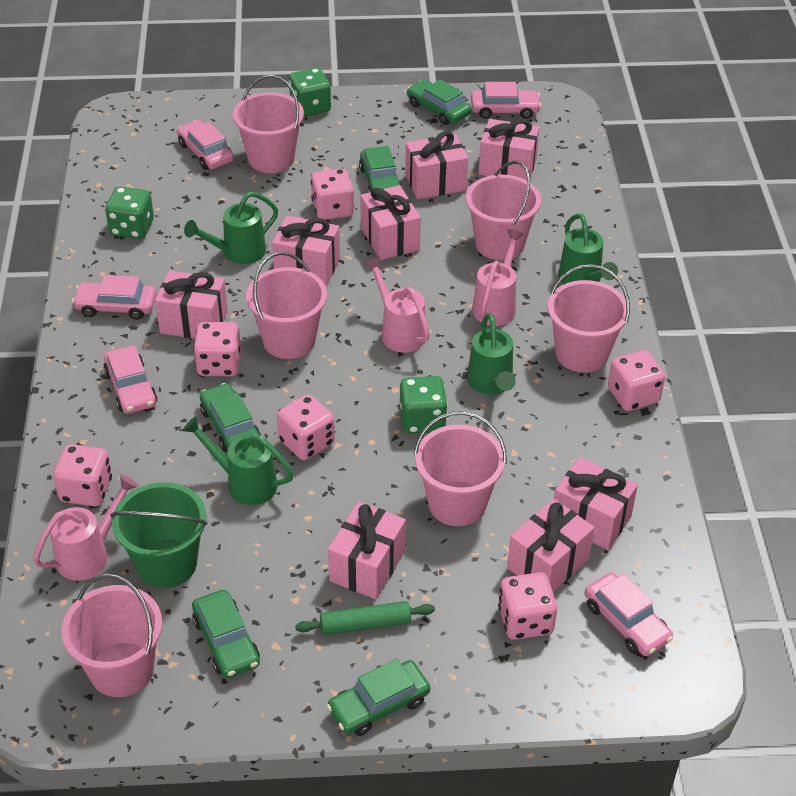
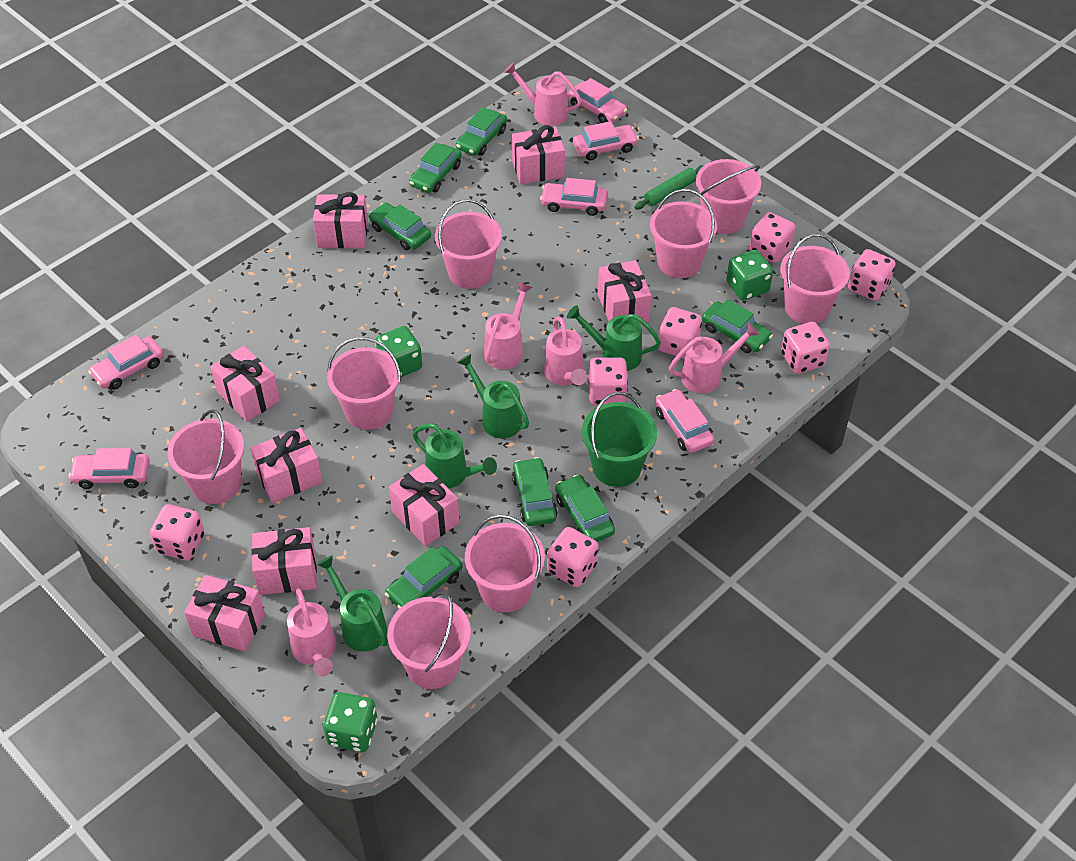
green car: 5 -> 7
pink bucket: 6 -> 8
pink car: 5 -> 6
pink dice: 6 -> 7
pink watering can: 3 -> 5

